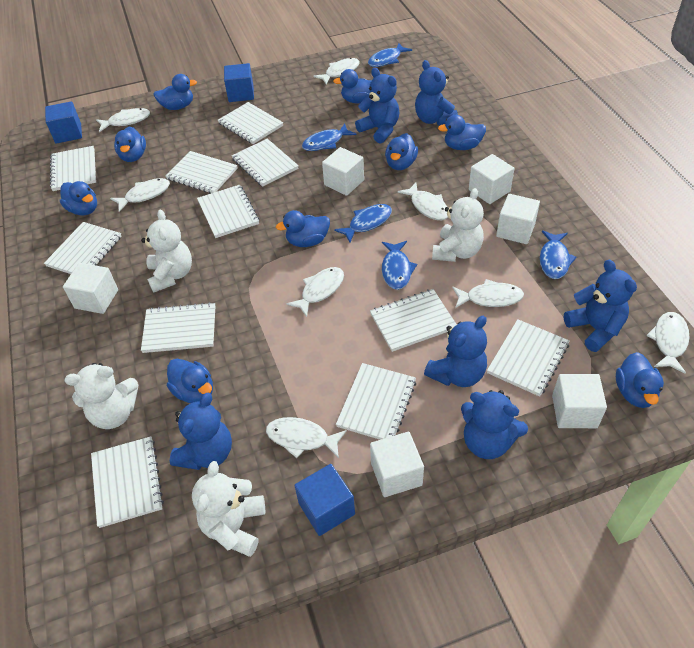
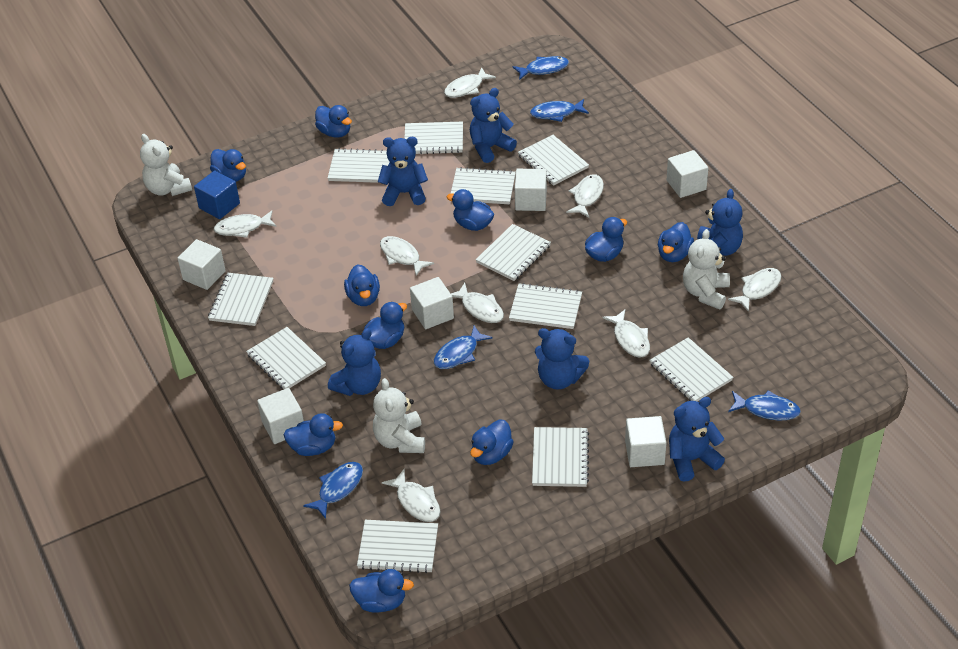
blue cube: 3 -> 1
blue duck: 9 -> 10
white teddy bear: 4 -> 3

